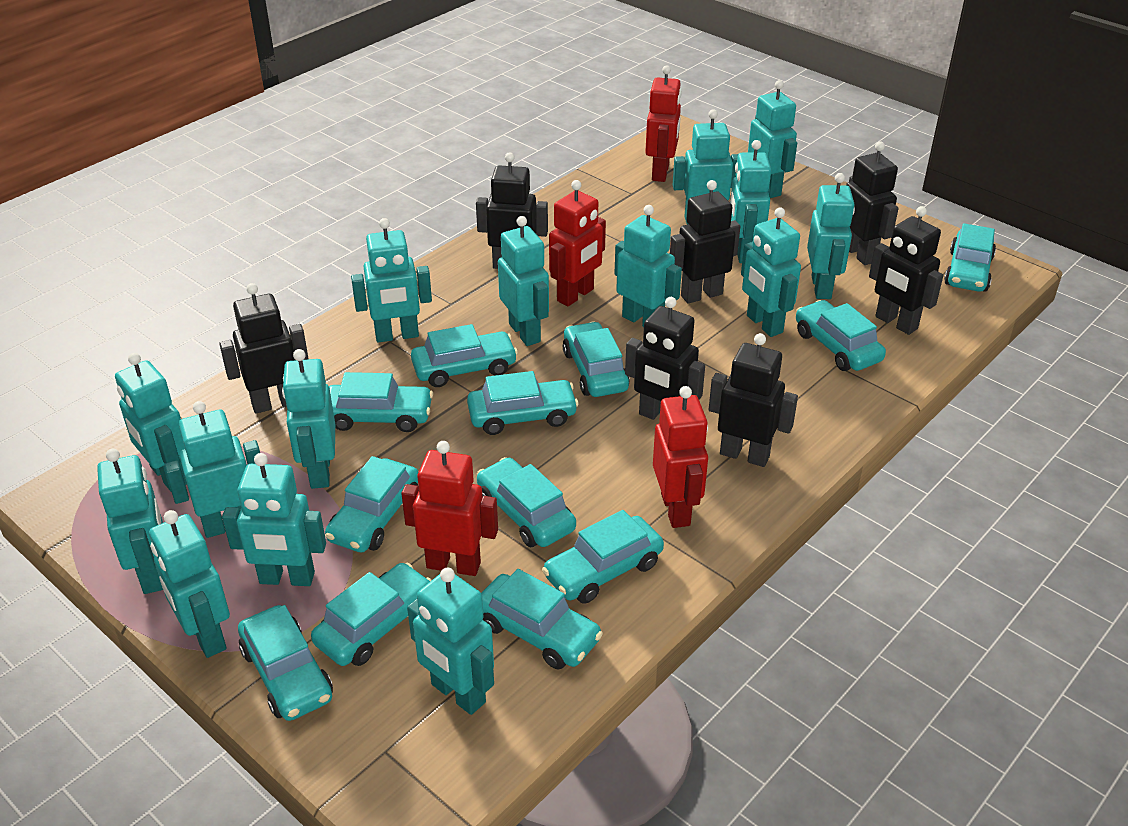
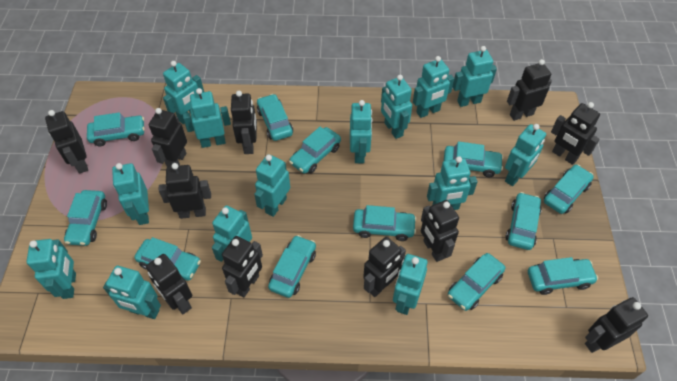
black robot: 7 -> 11
red robot: 4 -> 0
turquoise robot: 15 -> 14

